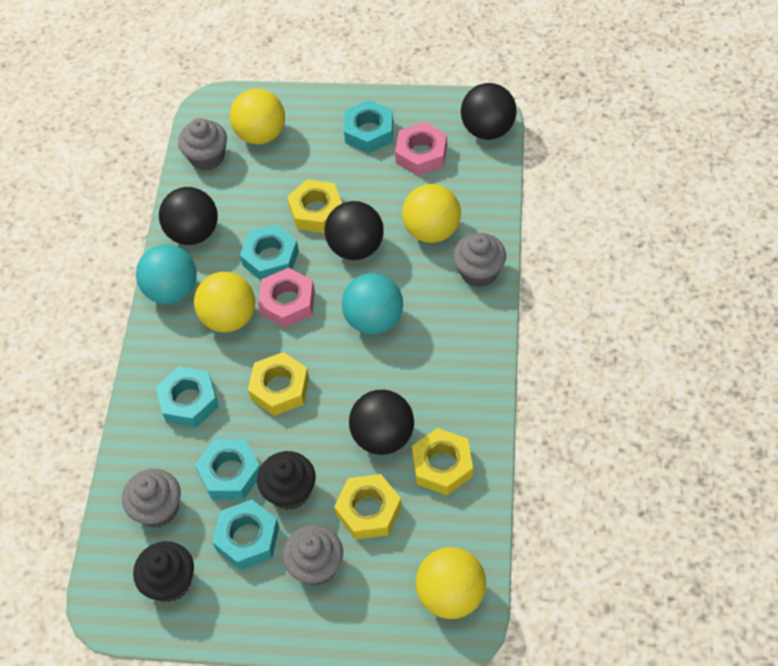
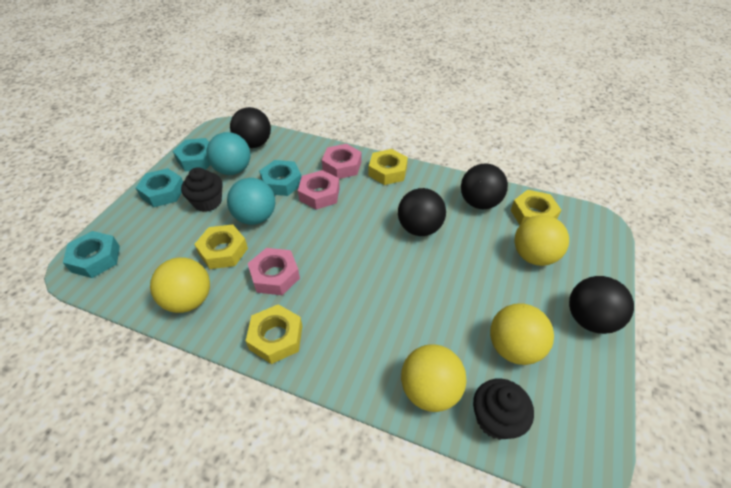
grey cupcake: 4 -> 0
pink nut: 2 -> 3
turquoise nut: 5 -> 4

